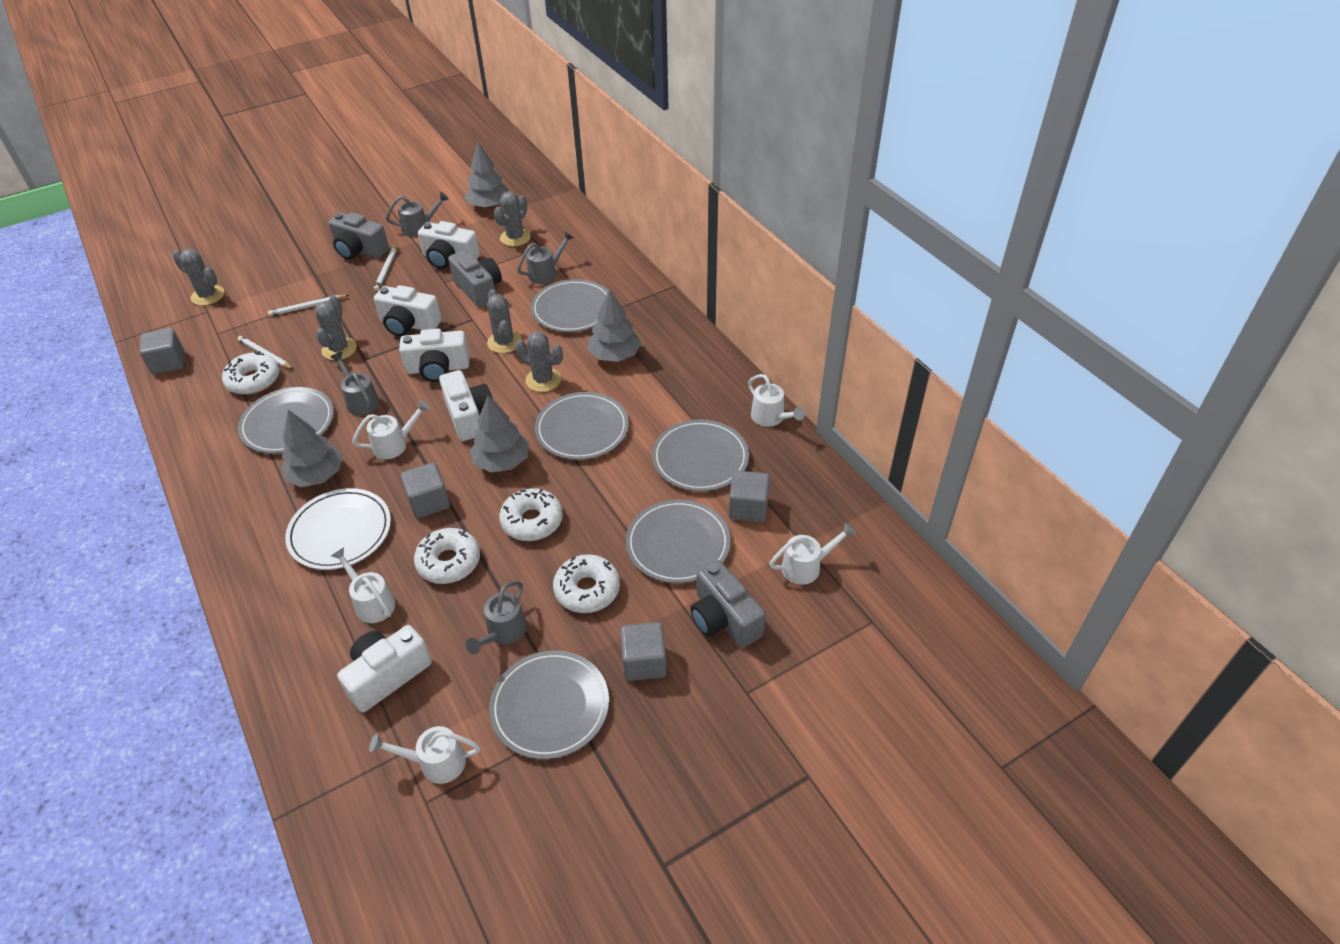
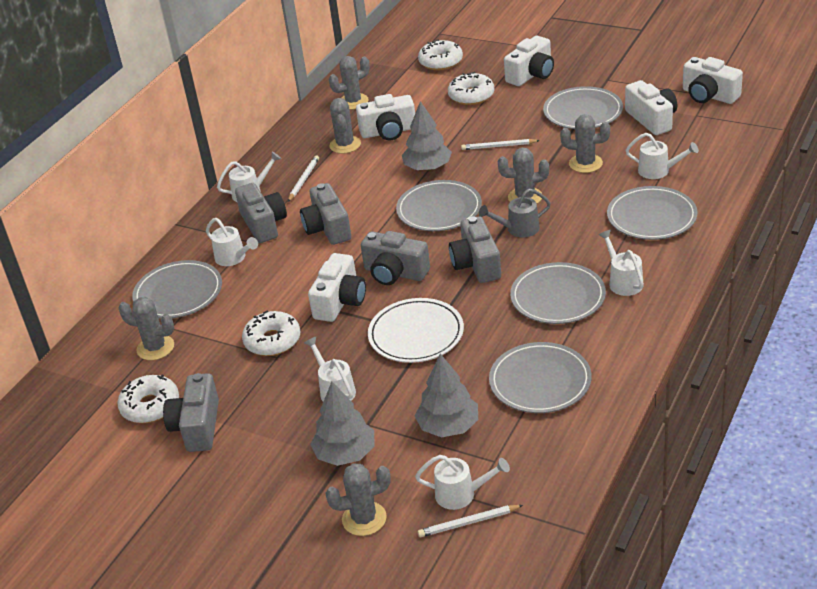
grey cactus: 5 -> 6
grey camera: 3 -> 5
grey cube: 4 -> 0
grey tree: 4 -> 3
grey watering can: 4 -> 1
white watering can: 5 -> 6

